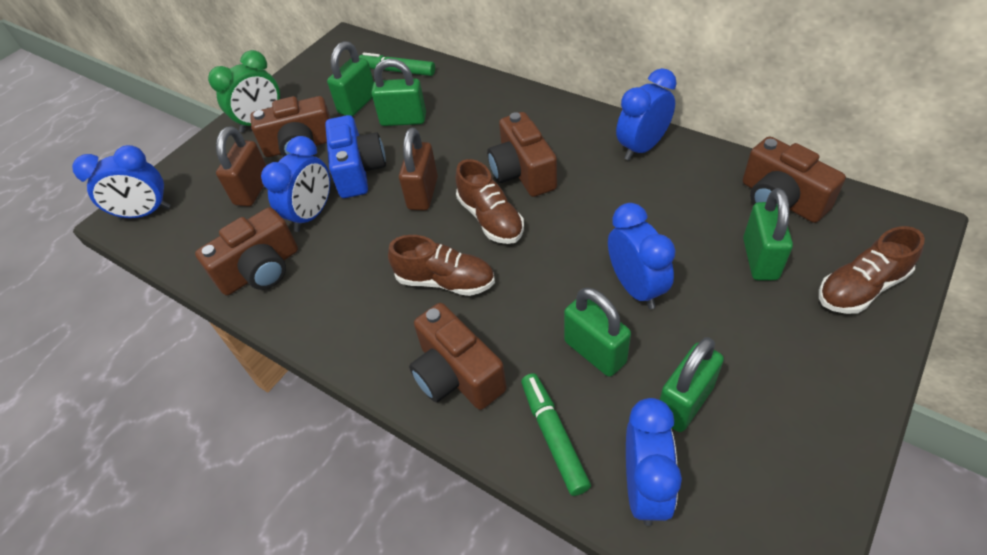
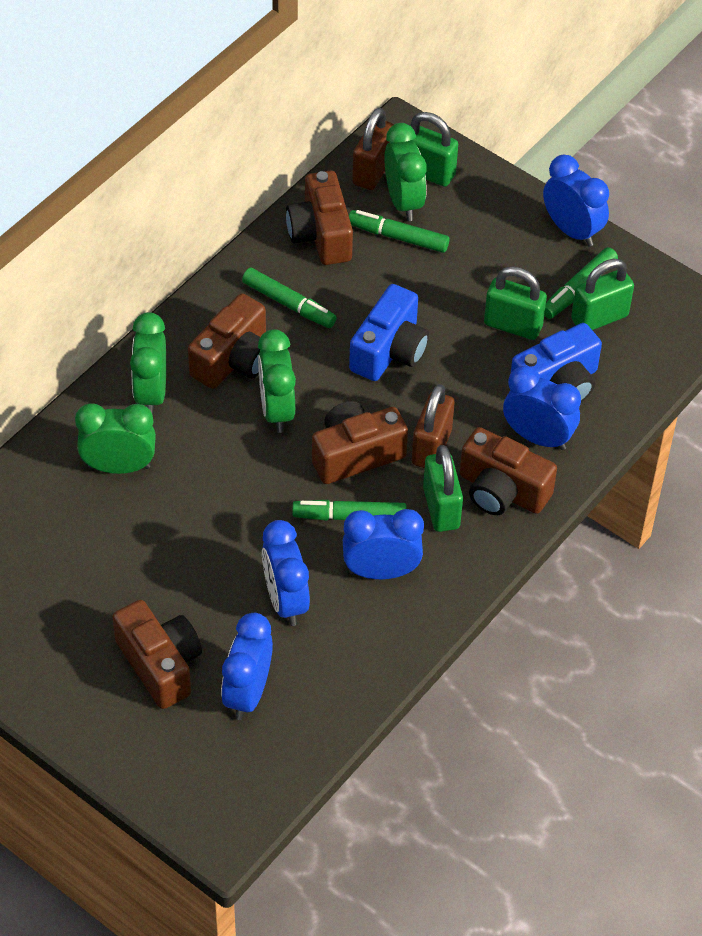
blue camera: 1 -> 2
brown shoe: 3 -> 0
green clock: 1 -> 4
green marker: 2 -> 4
green padlock: 5 -> 4

